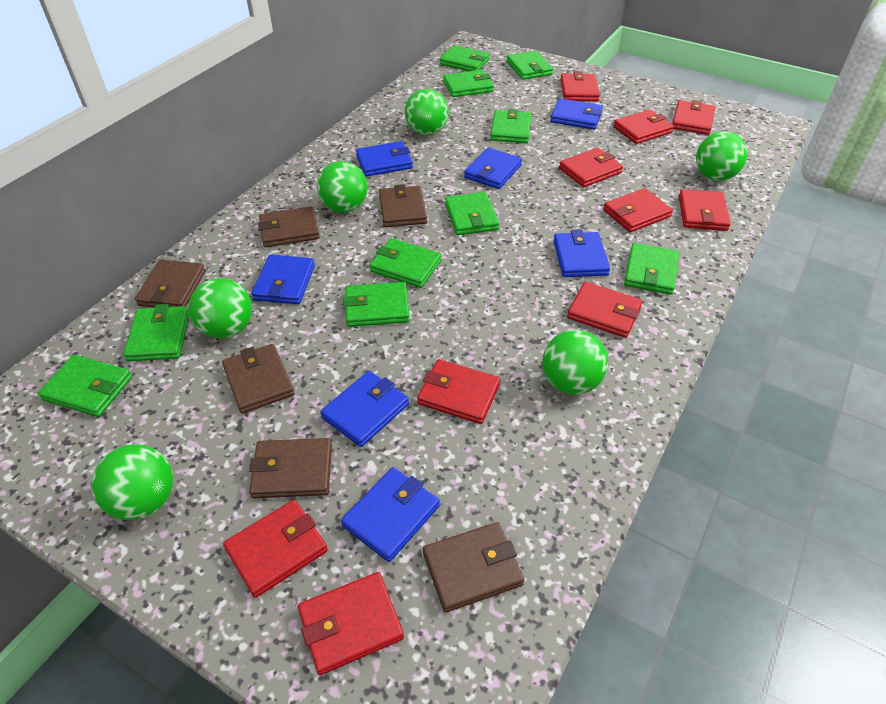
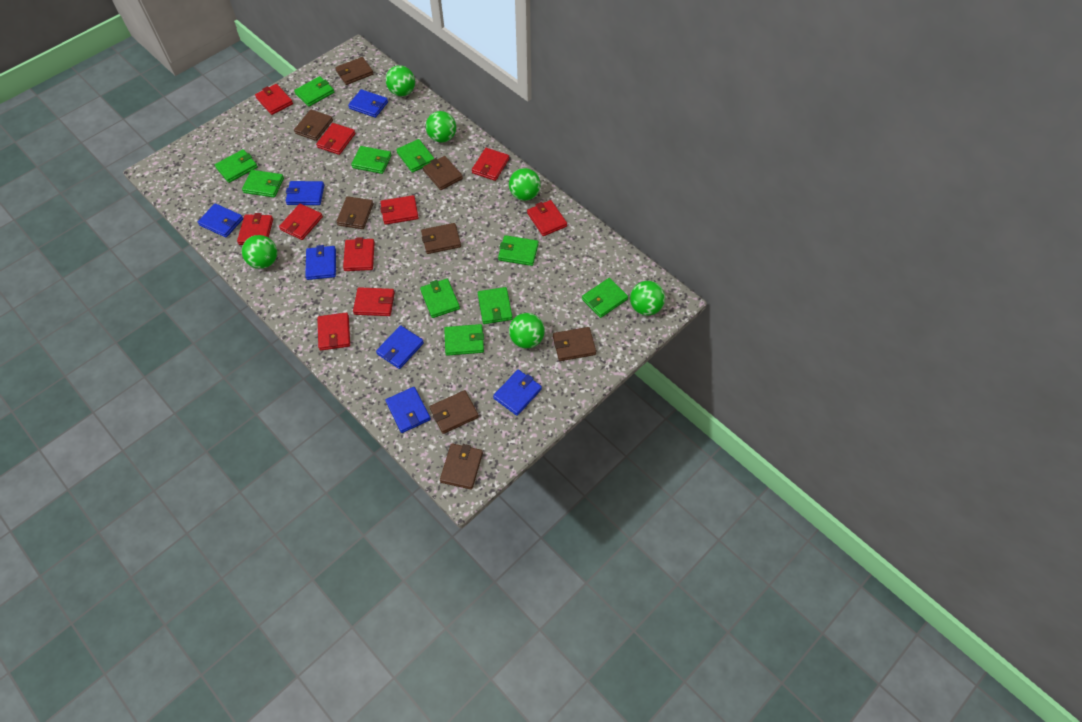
brown wallet: 6 -> 8

